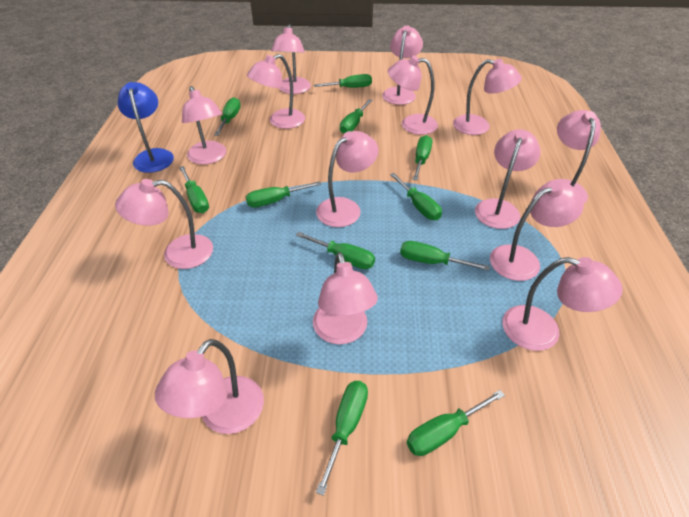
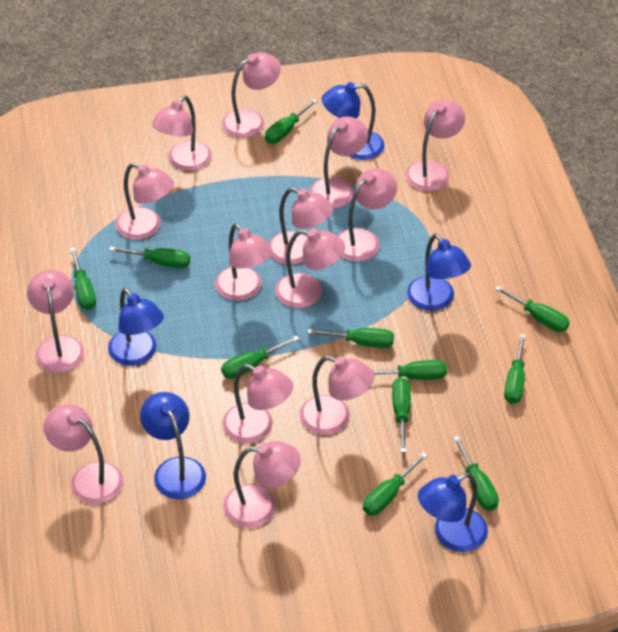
blue lamp: 1 -> 5

